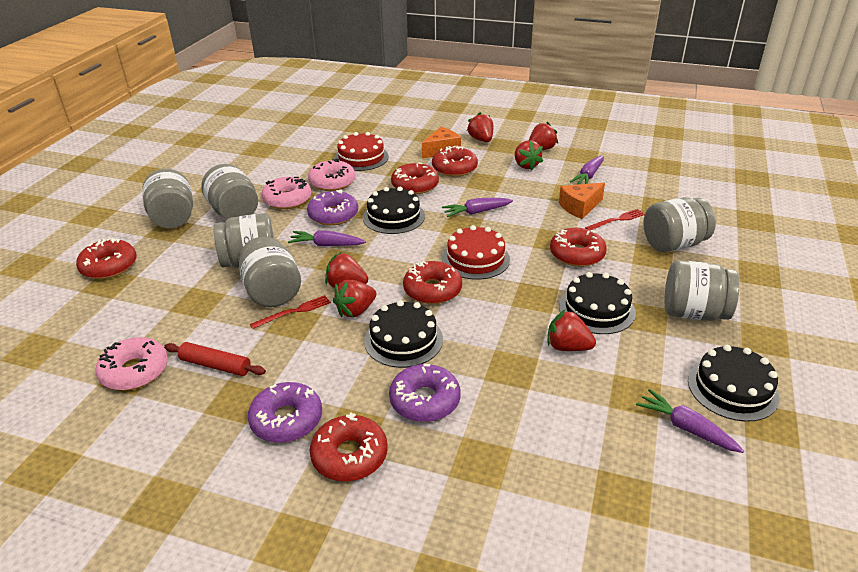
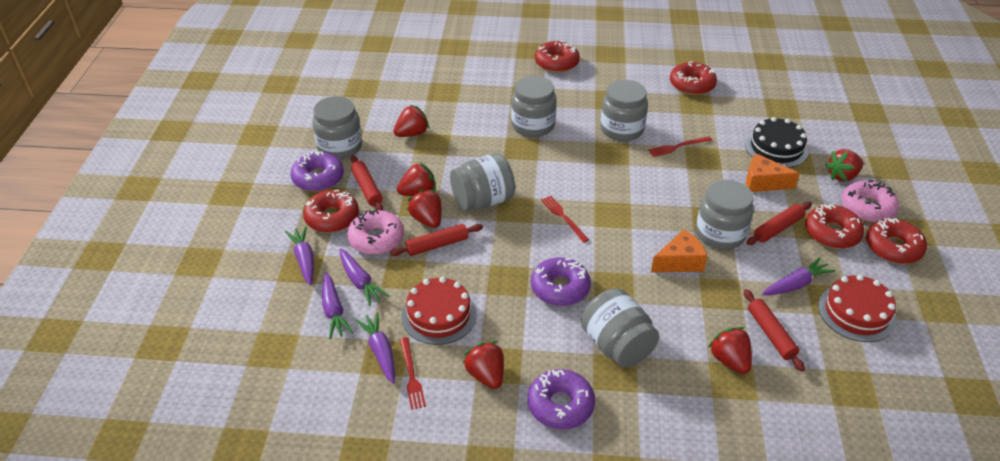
black cake: 4 -> 1
pink donut: 3 -> 2
purple carrot: 4 -> 5
red donut: 6 -> 5
red fork: 2 -> 3
red rolling pin: 1 -> 4

